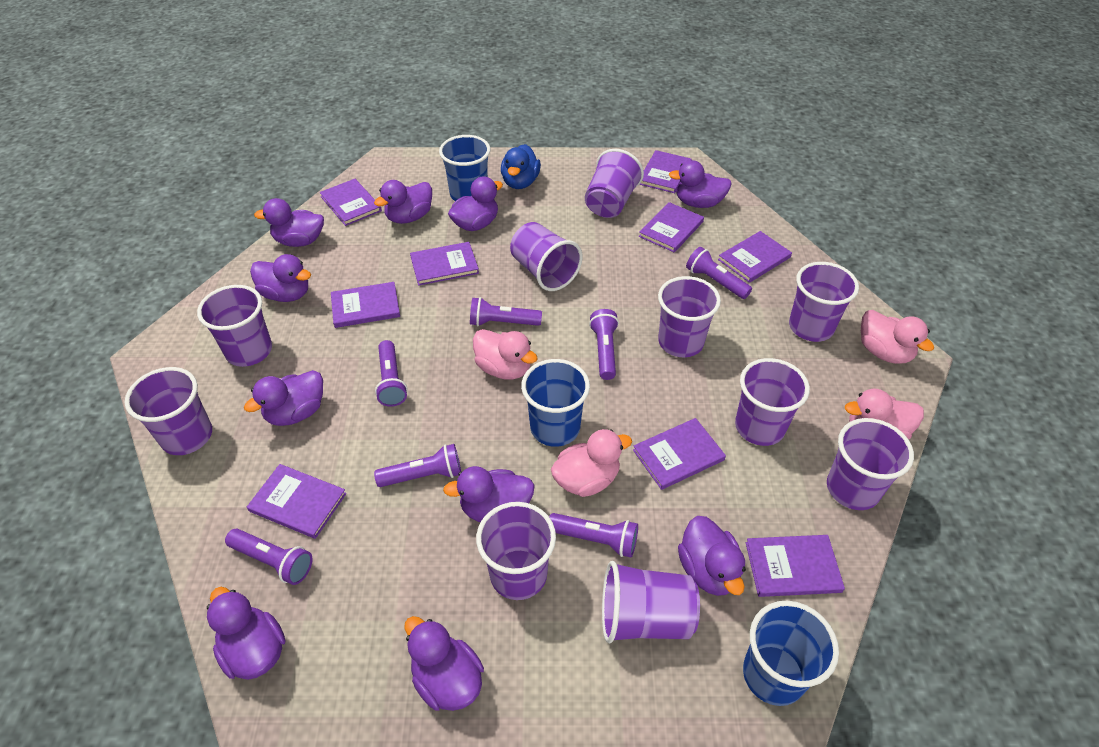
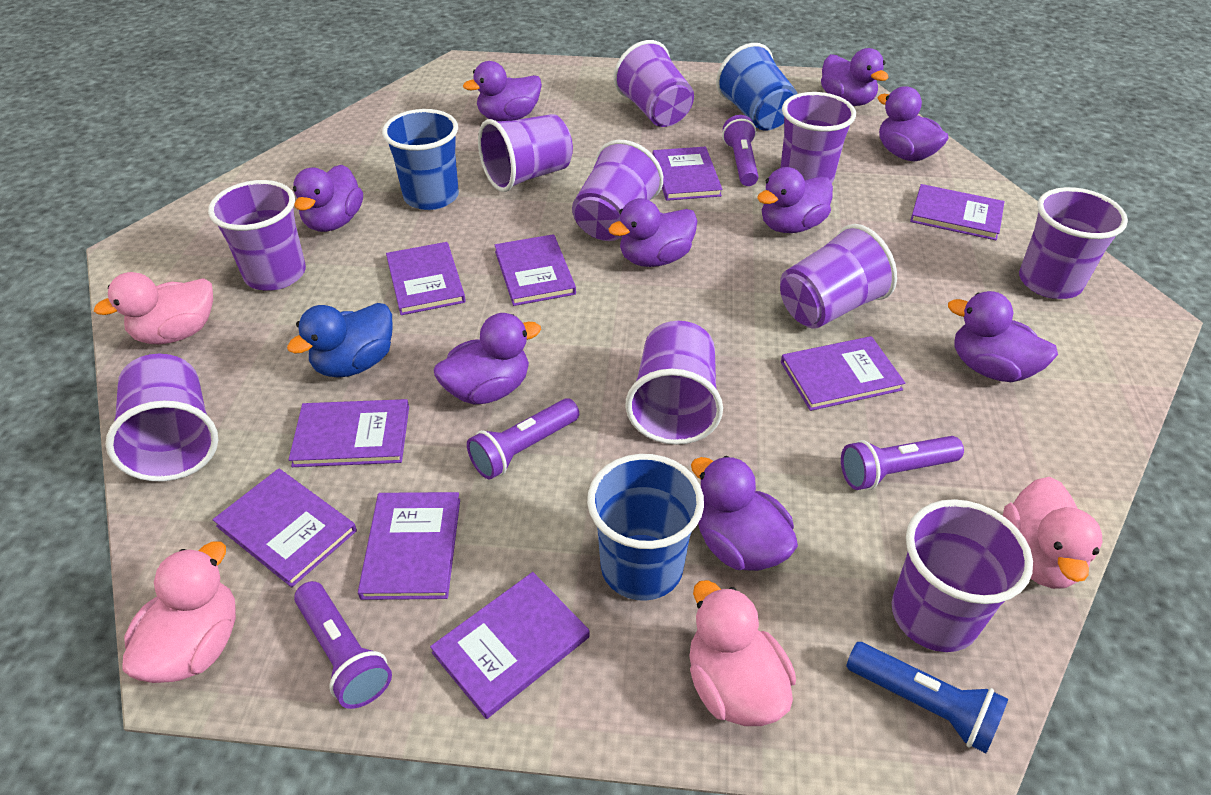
blue flashlight: 0 -> 1
purple duck: 10 -> 9
purple flashlight: 7 -> 4

